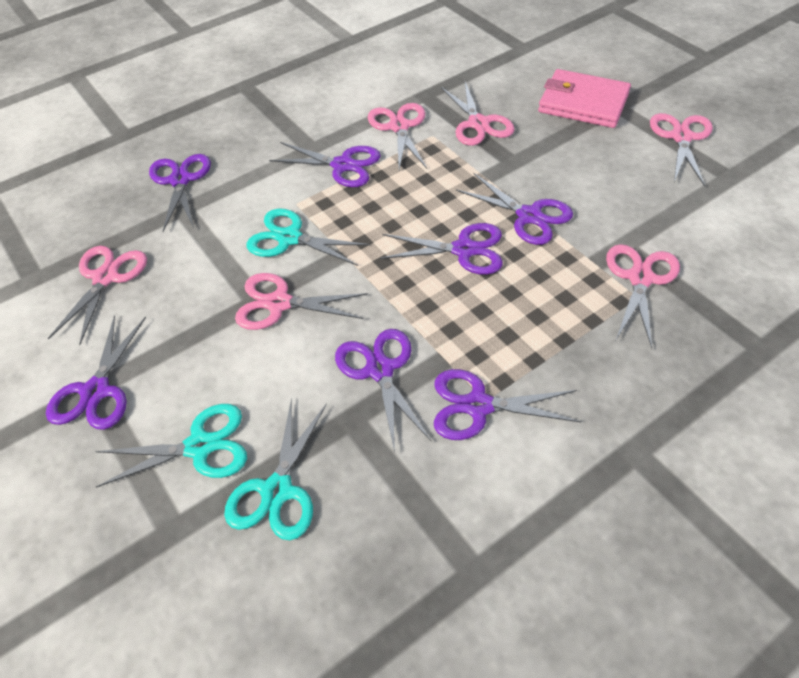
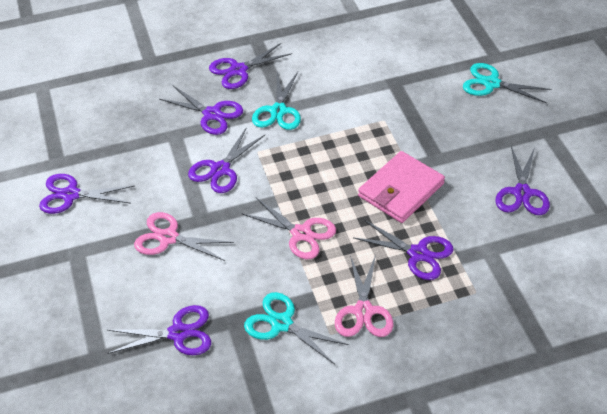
pink scissors: 6 -> 3

